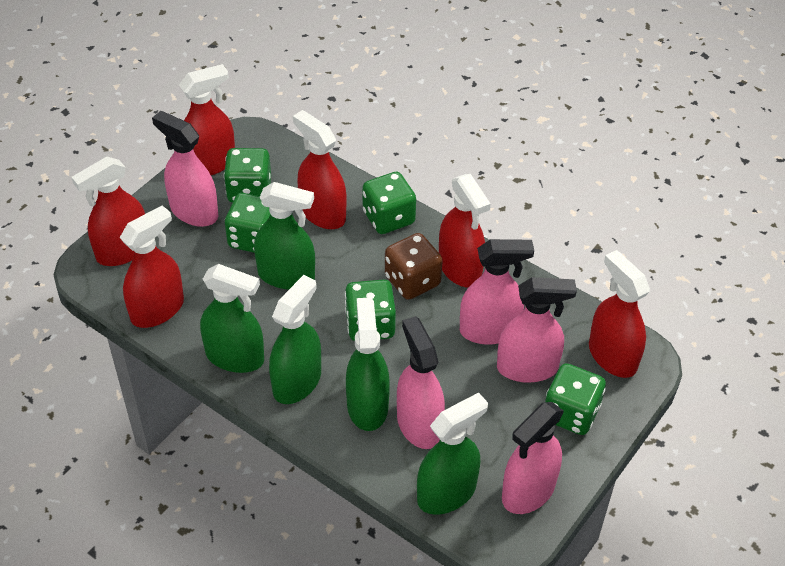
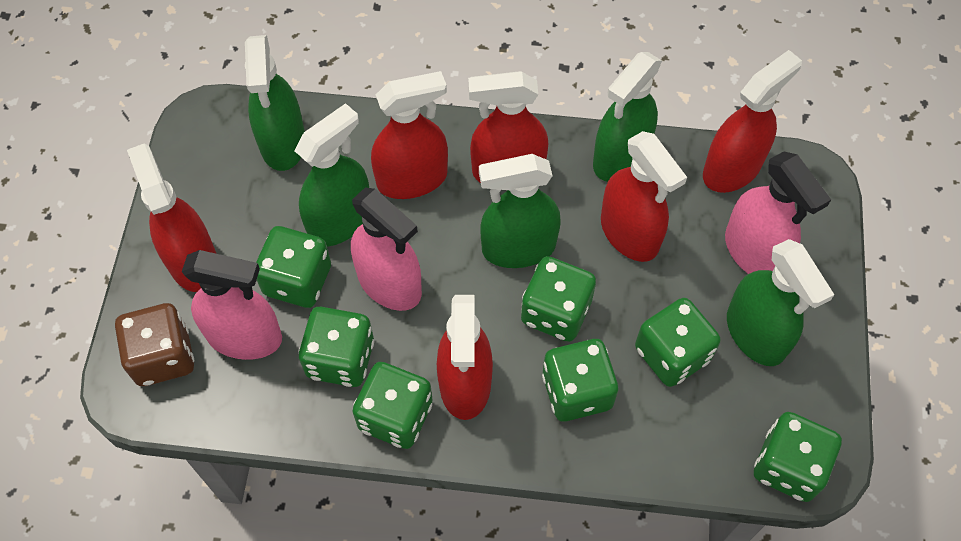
green dice: 5 -> 7
pink spray bottle: 5 -> 3

